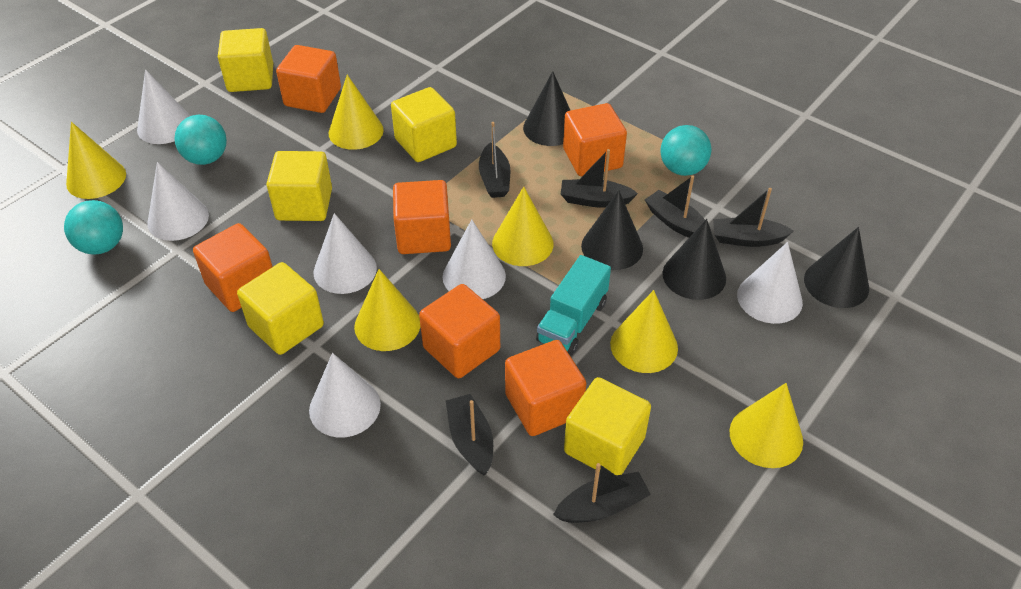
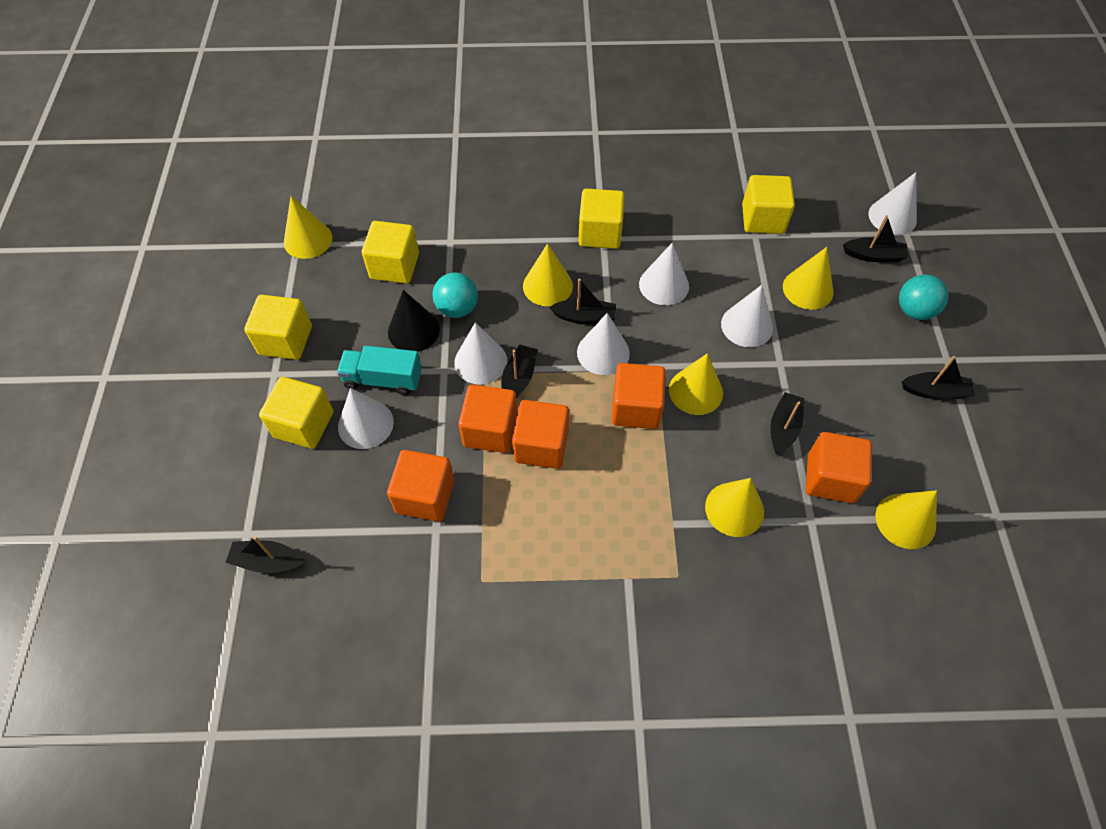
black cone: 4 -> 1
orange cube: 6 -> 5
turquoise ball: 3 -> 2

